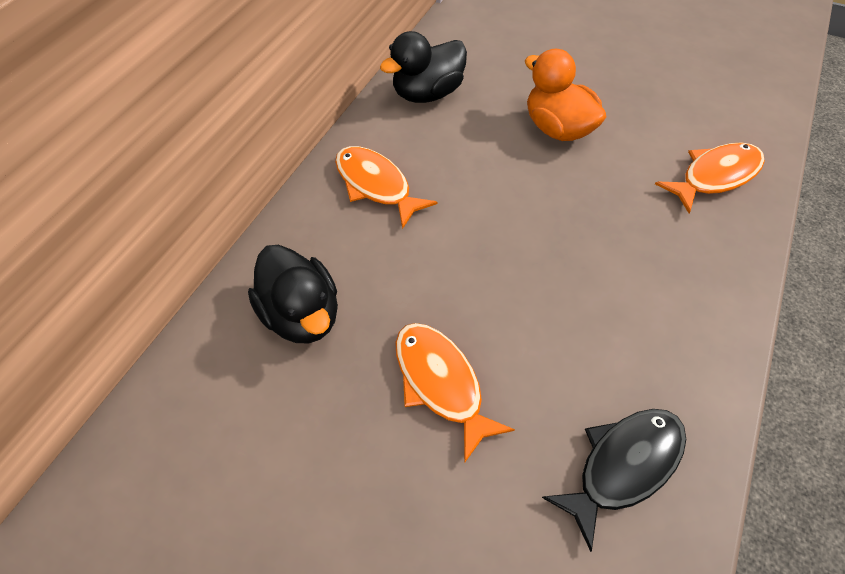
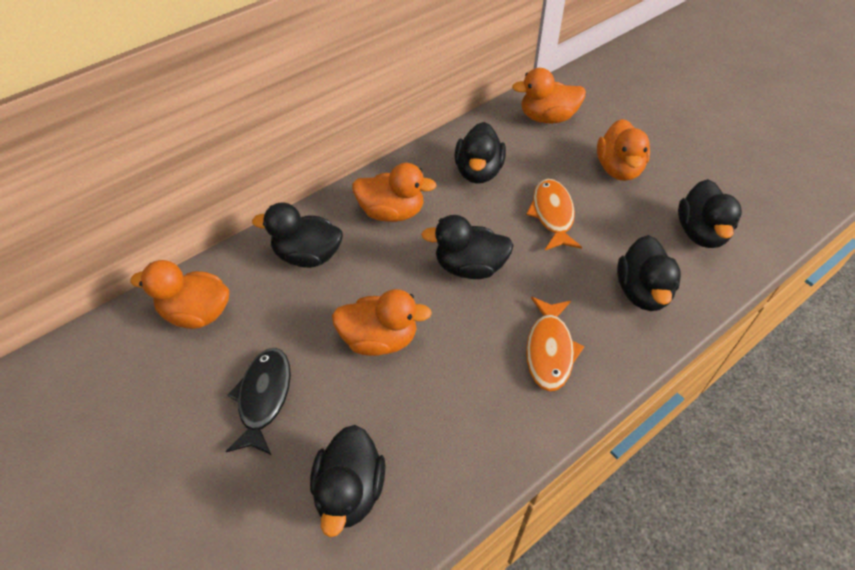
black duck: 2 -> 6
orange duck: 1 -> 5
orange fish: 3 -> 2

